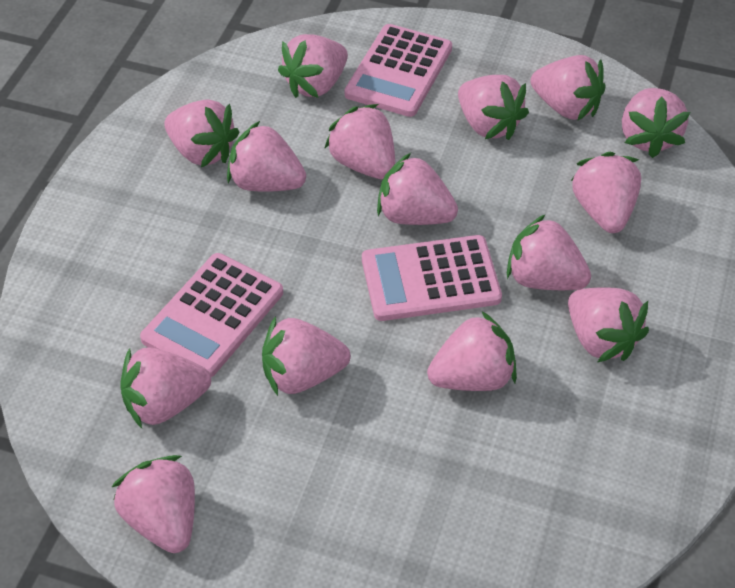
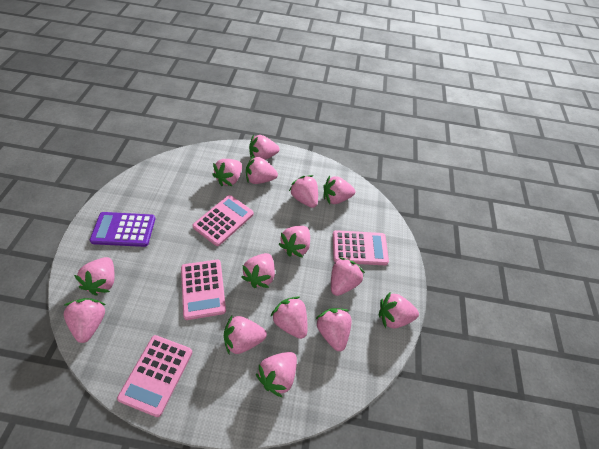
pink calculator: 3 -> 4
purple calculator: 0 -> 1

